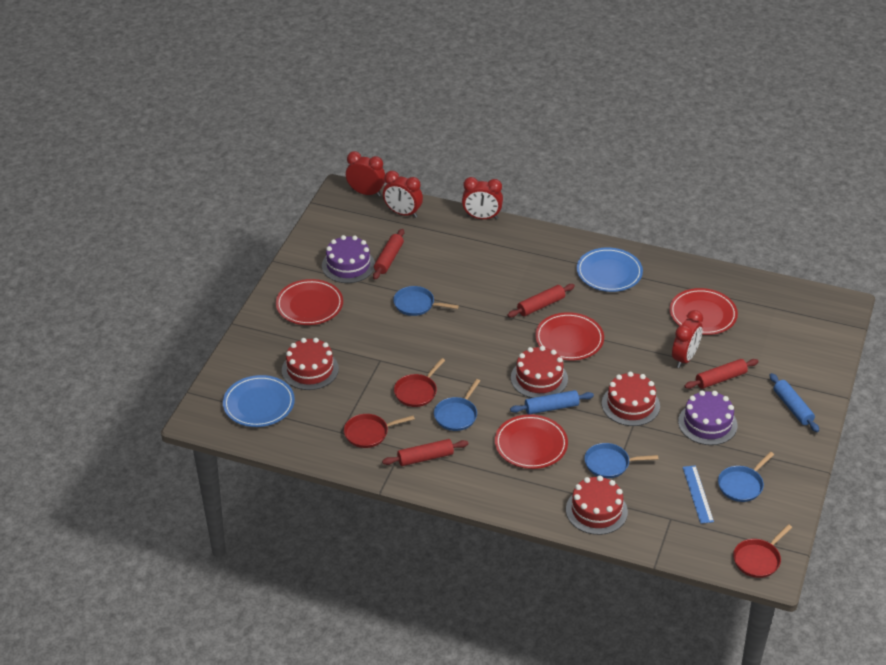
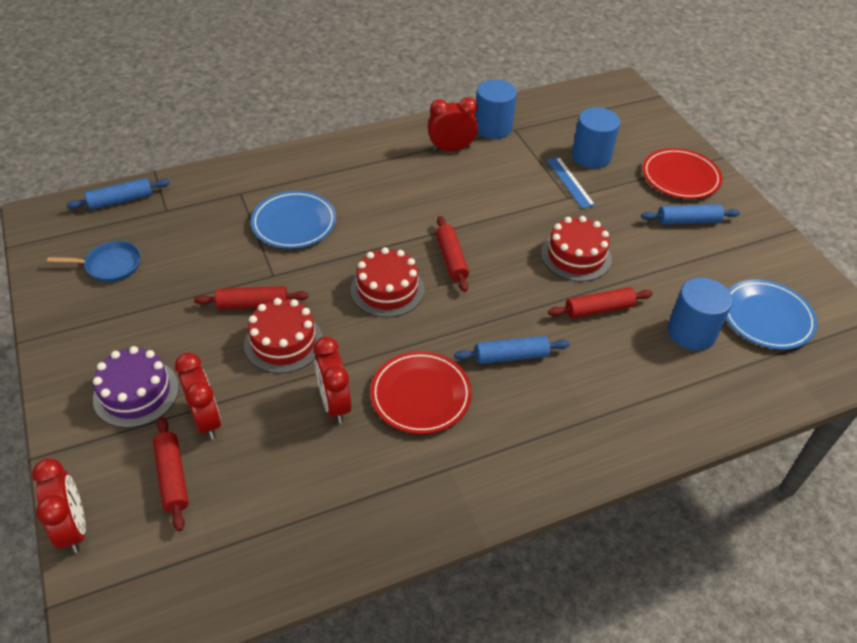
blue cylinder: 0 -> 3
blue pan: 4 -> 1
blue rolling pin: 2 -> 3
purple cake: 2 -> 1
red cake: 4 -> 3
red pan: 3 -> 0
red plate: 4 -> 2

